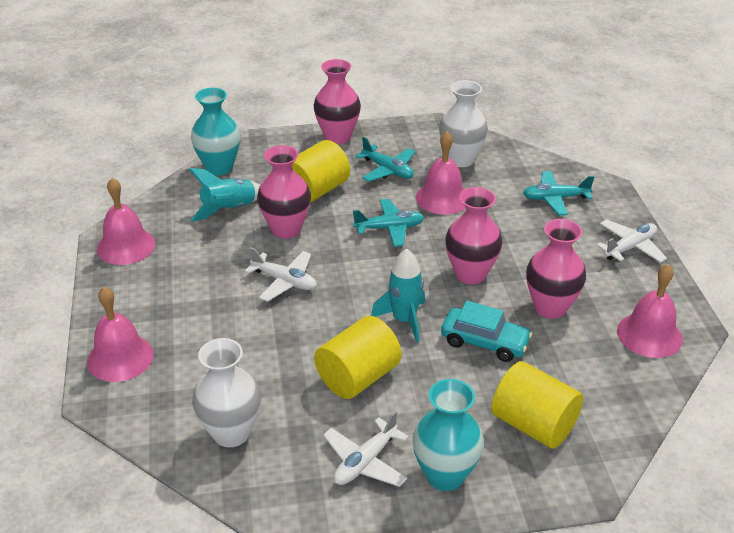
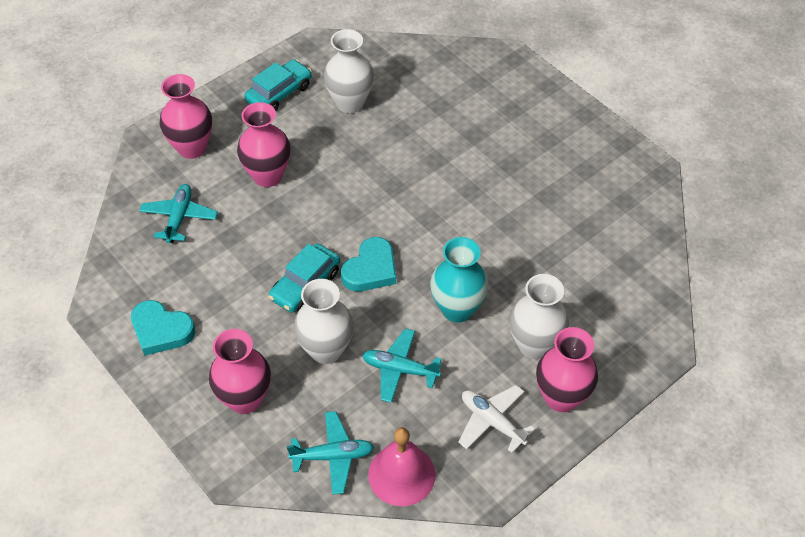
pink bell: 4 -> 1
turquoise car: 1 -> 2
turquoise heart: 0 -> 2
turquoise rocket: 2 -> 0
turquoise vase: 2 -> 1
white plane: 3 -> 1
white vase: 2 -> 3
yellow cylinder: 3 -> 0

